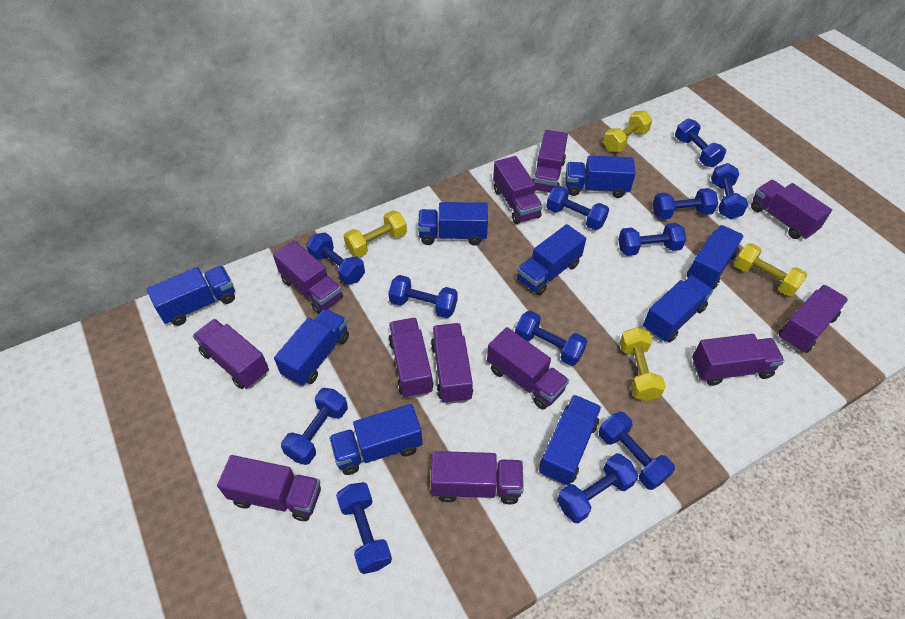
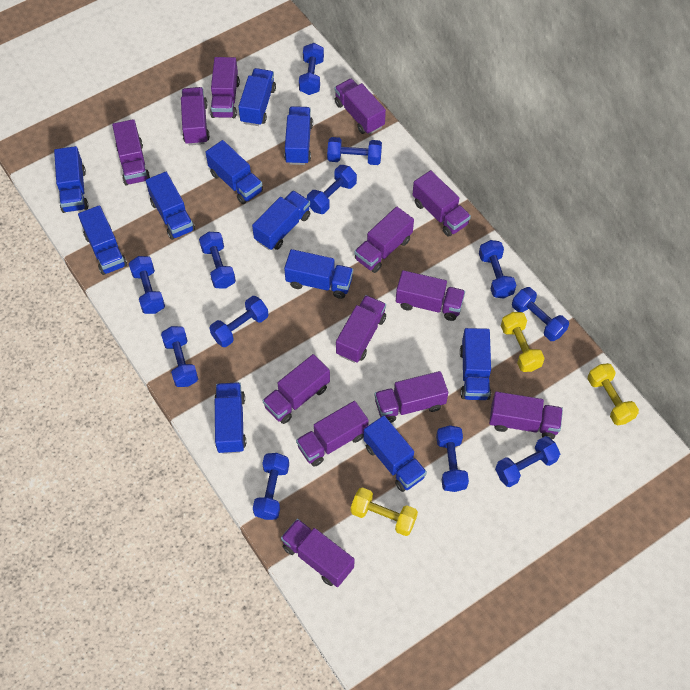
blue truck: 9 -> 11
purple truck: 12 -> 13
yellow dumbbell: 4 -> 3

